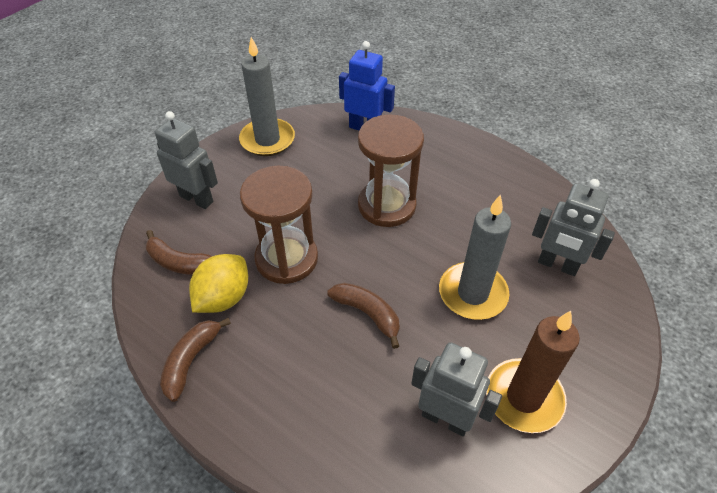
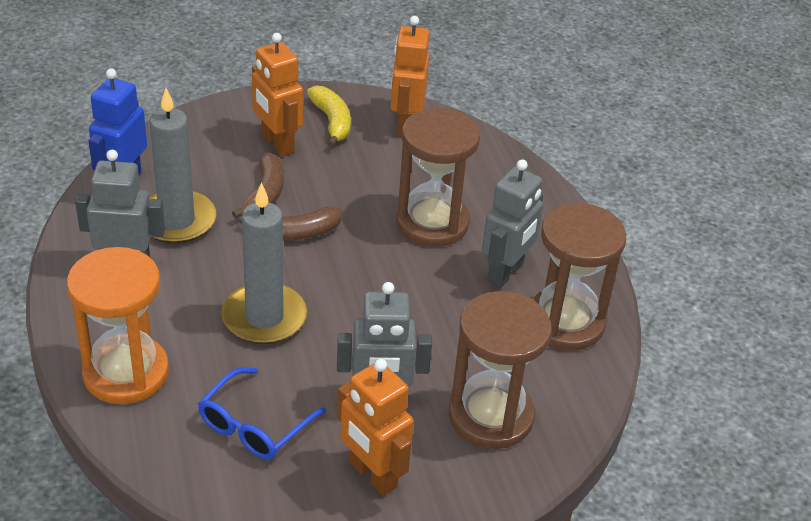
blue glasses: 0 -> 1
brown banana: 3 -> 2
brown candle: 1 -> 0
brown hourglass: 2 -> 3
orange hourglass: 0 -> 1
orange robot: 0 -> 3
yellow banana: 0 -> 1
yellow lemon: 1 -> 0

